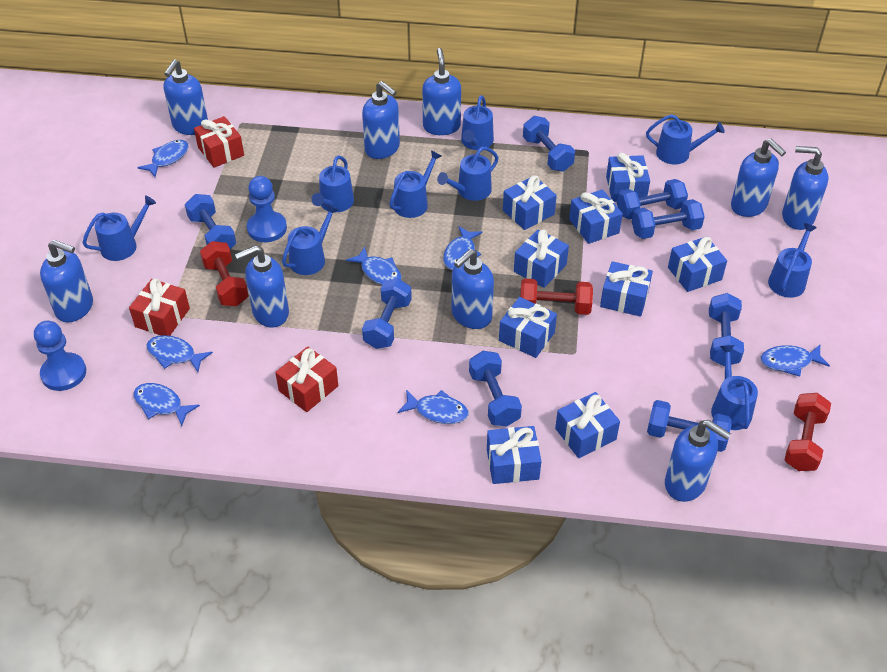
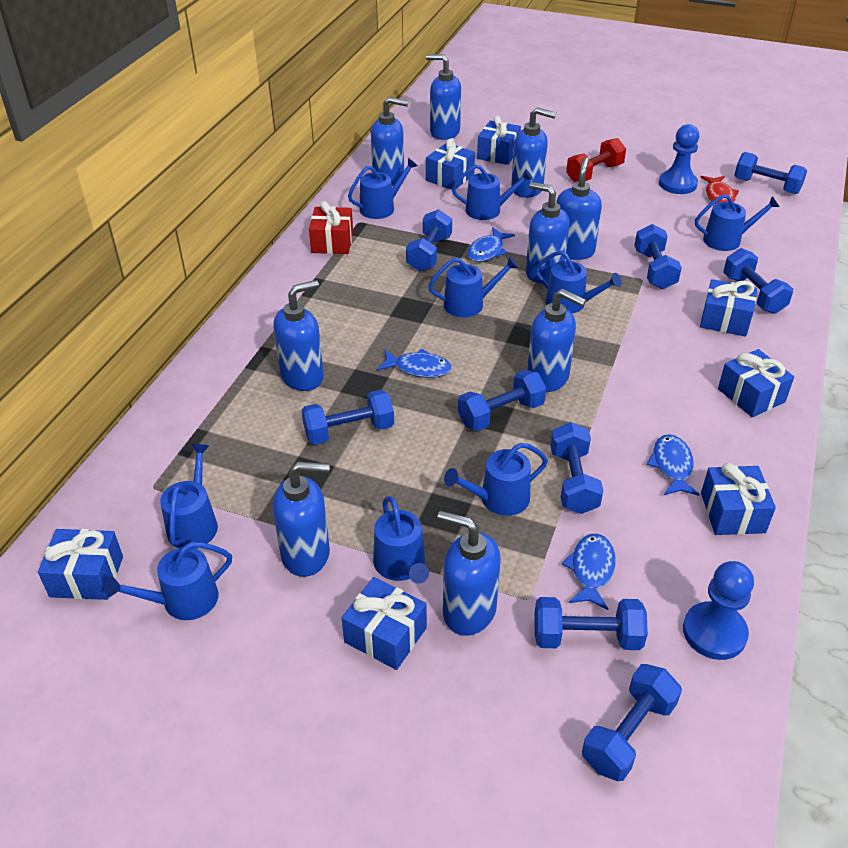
blue dumbbell: 8 -> 9
blue fish: 7 -> 4
blue gift: 9 -> 7
red dumbbell: 3 -> 1
red fish: 0 -> 1
red gift: 3 -> 1

